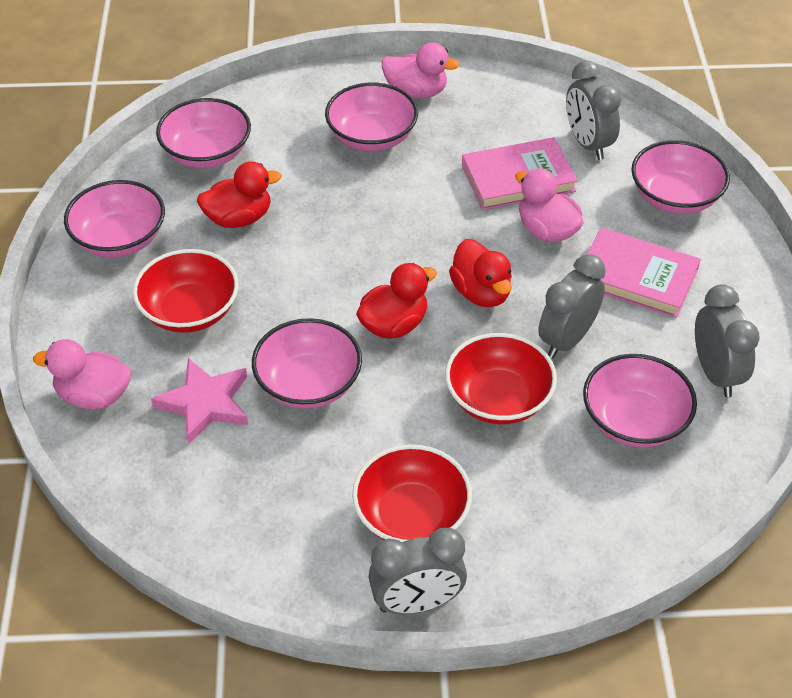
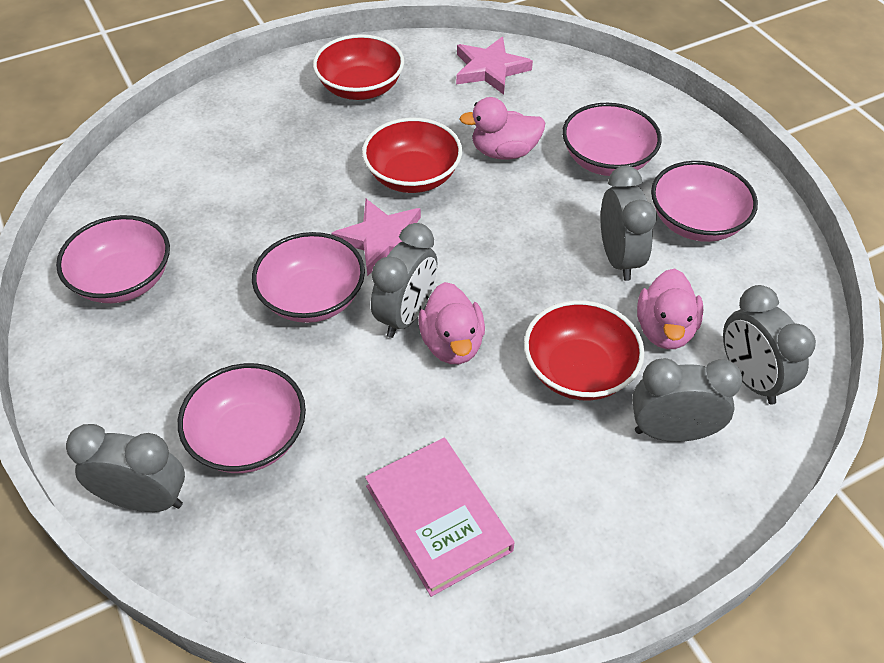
grey clock: 4 -> 5
pink book: 2 -> 1
pink bowl: 6 -> 5
pink star: 1 -> 2
red duck: 3 -> 0

